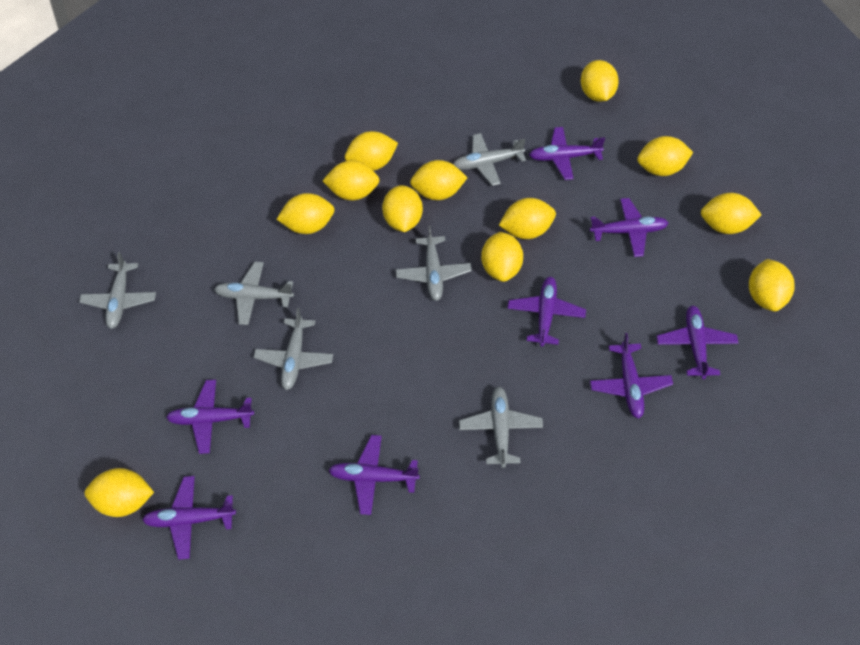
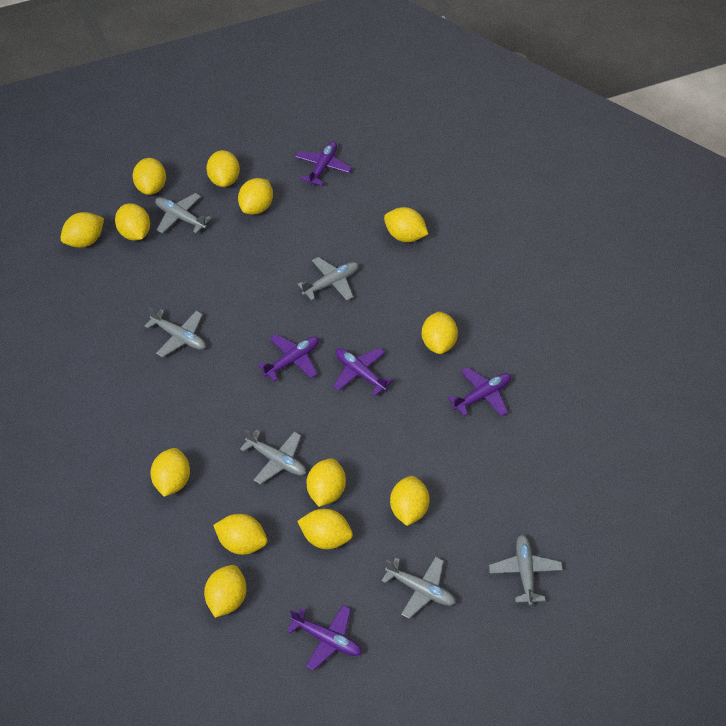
purple plane: 8 -> 5
yellow lemon: 12 -> 13

